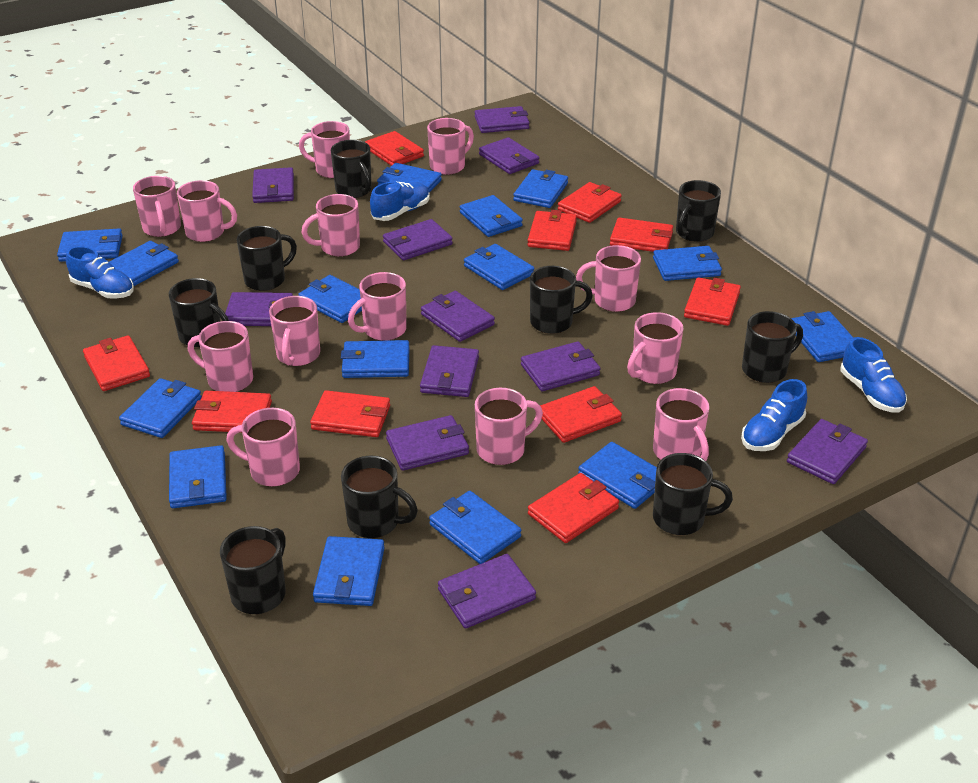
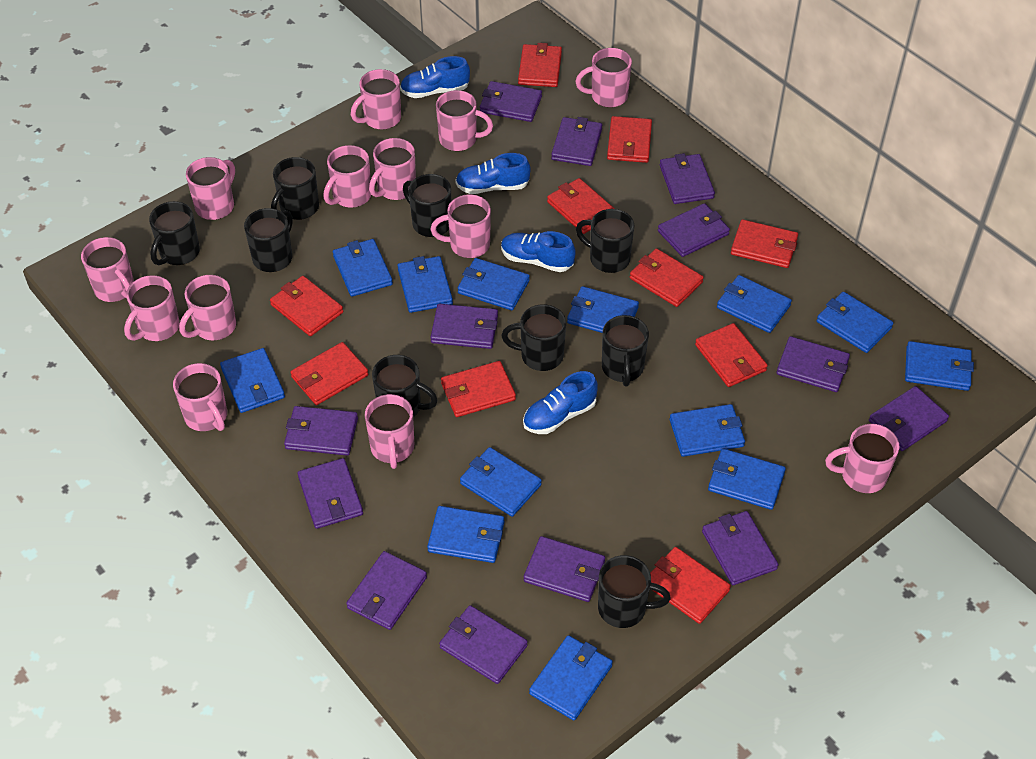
blue wallet: 15 -> 13
purple wallet: 11 -> 13

